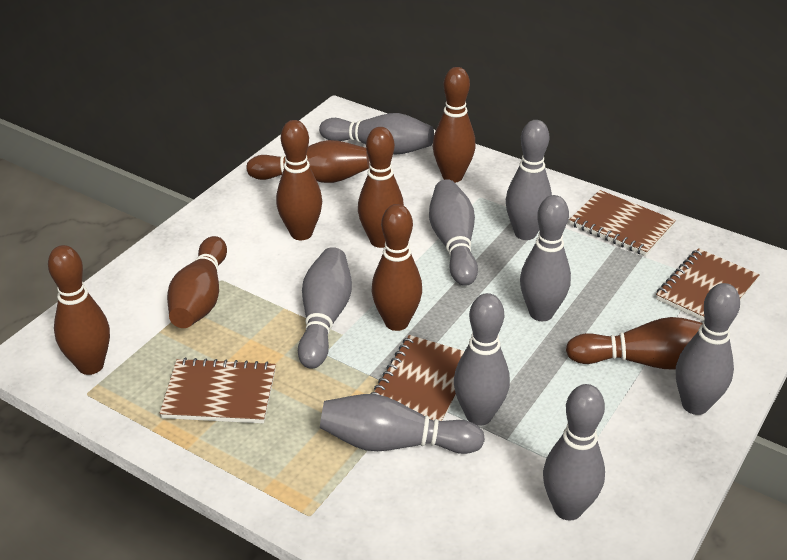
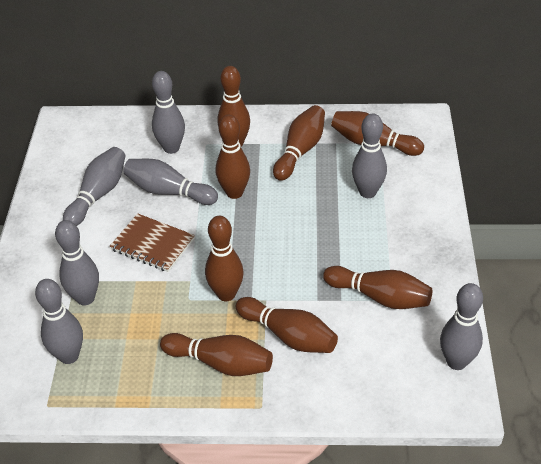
brown notebook: 4 -> 1
grey bowling pin: 9 -> 7

